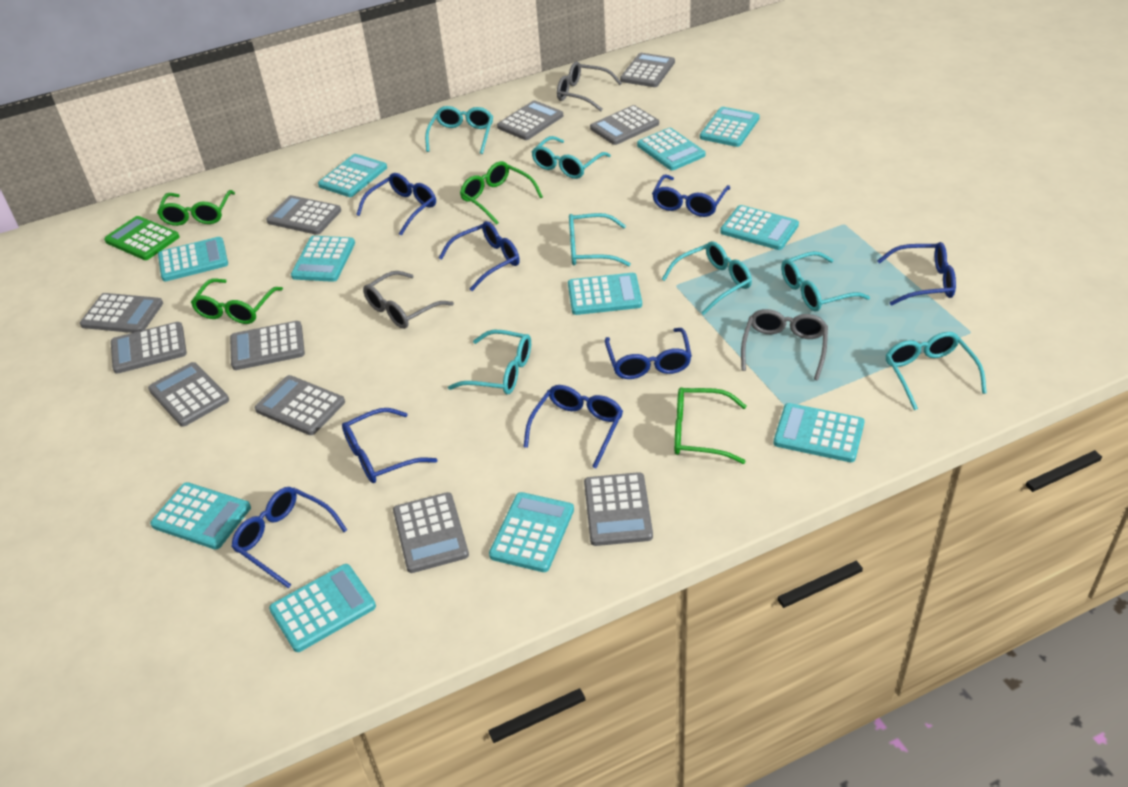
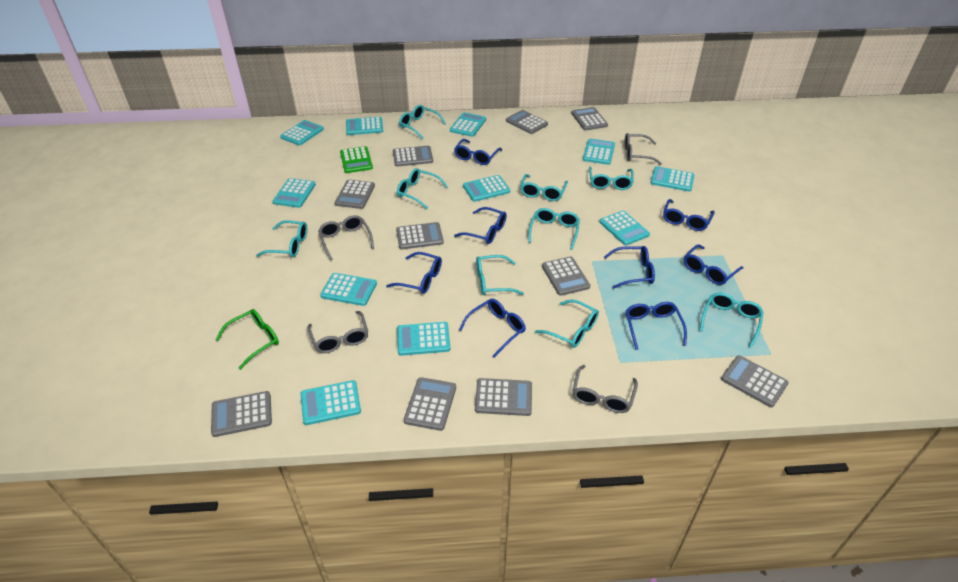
green glasses: 4 -> 1
grey calculator: 11 -> 10
grey glasses: 3 -> 4
turquoise glasses: 7 -> 9

